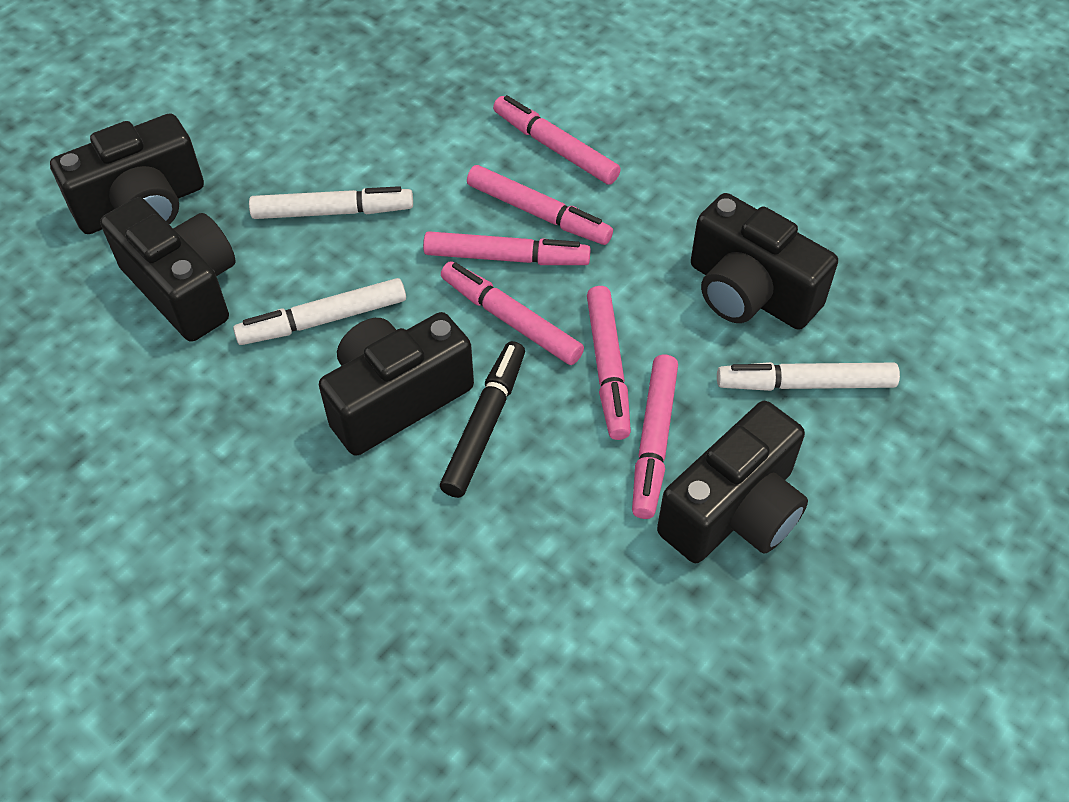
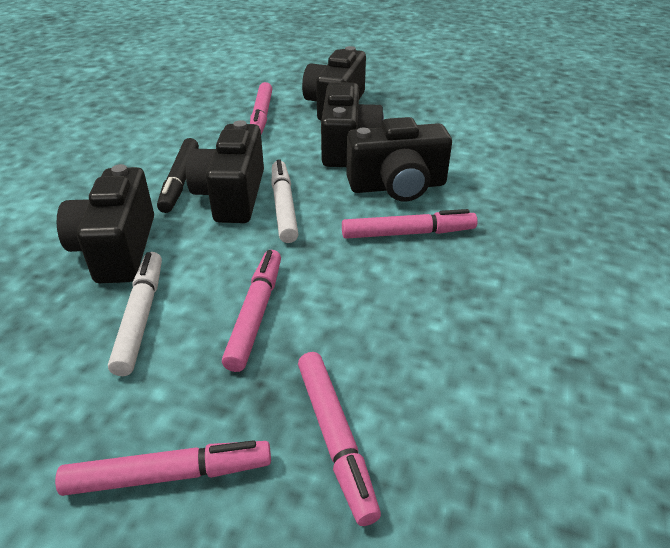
pink marker: 6 -> 5
white marker: 3 -> 2

